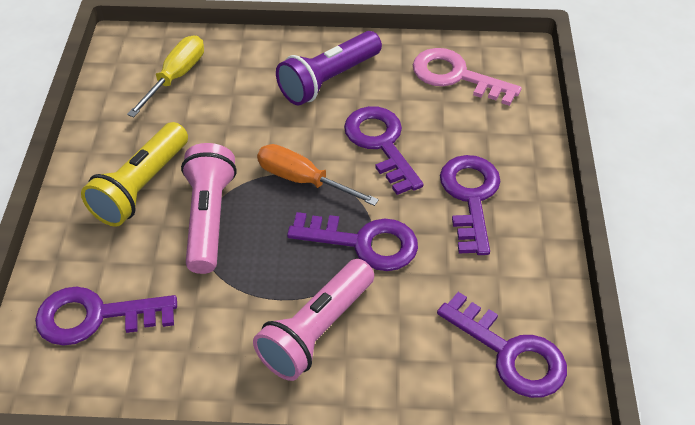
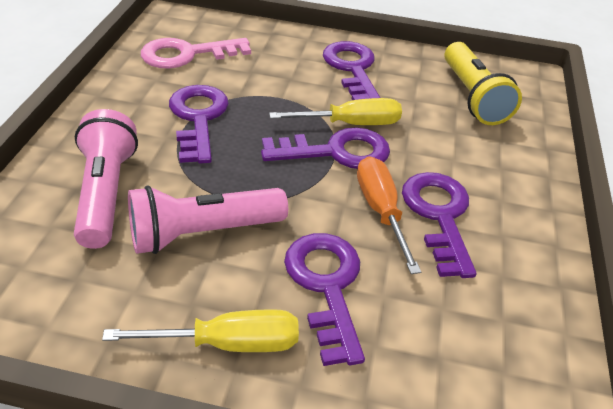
purple flashlight: 1 -> 0
yellow screwdriver: 1 -> 2

